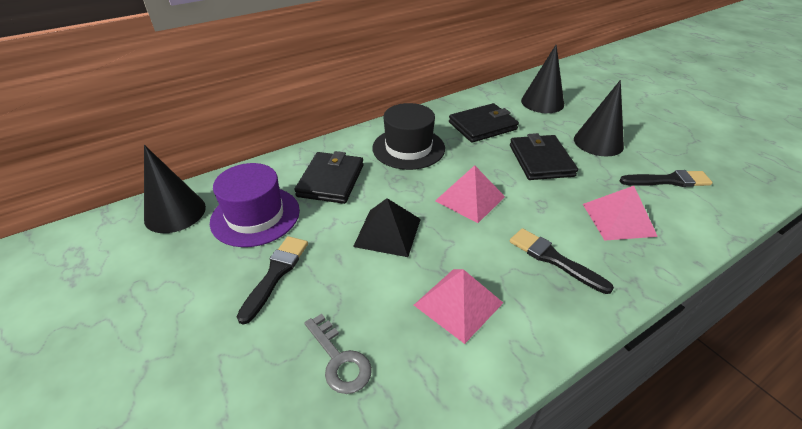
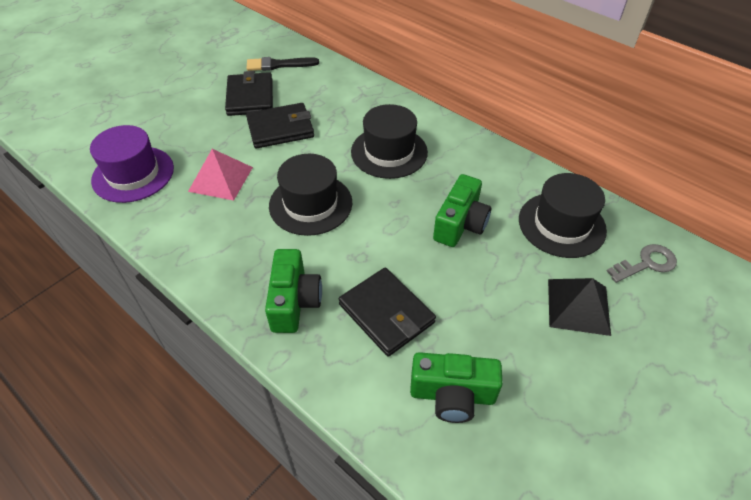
black brush: 3 -> 1
black cone: 3 -> 0
black hat: 1 -> 3
green camera: 0 -> 3
pink pyramid: 3 -> 1

